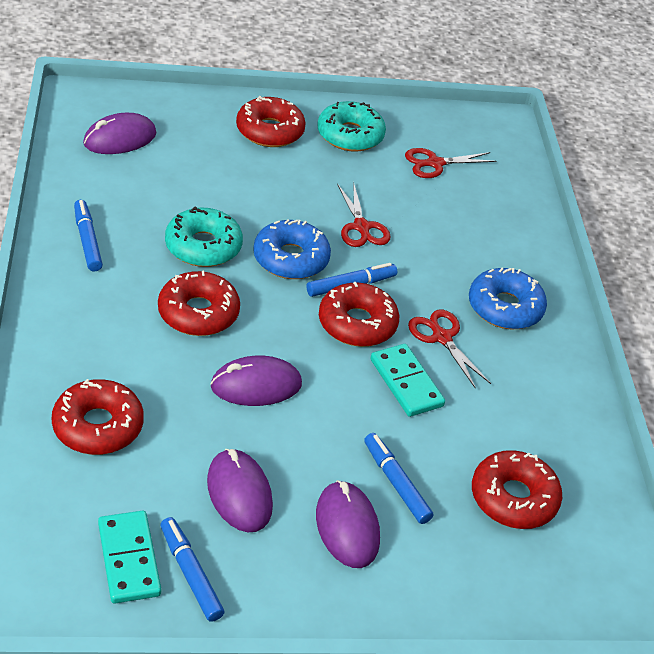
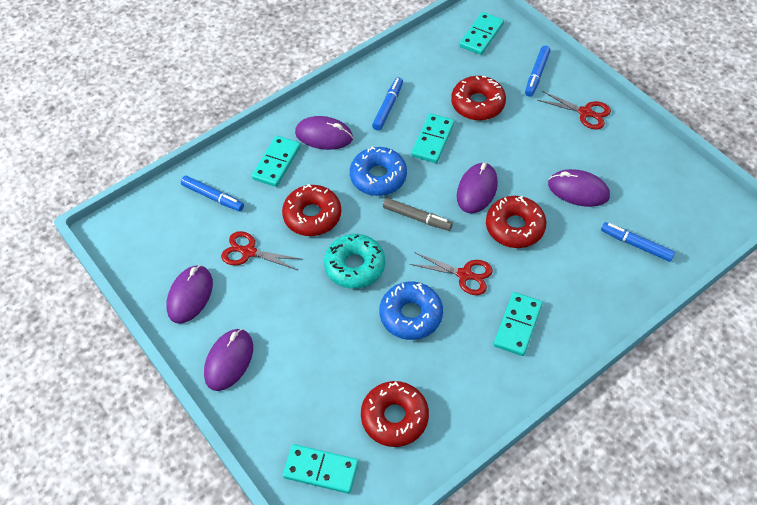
grey marker: 0 -> 1
purple mouse: 4 -> 5
red donut: 5 -> 4
turquoise domino: 2 -> 5
turquoise donut: 2 -> 1

